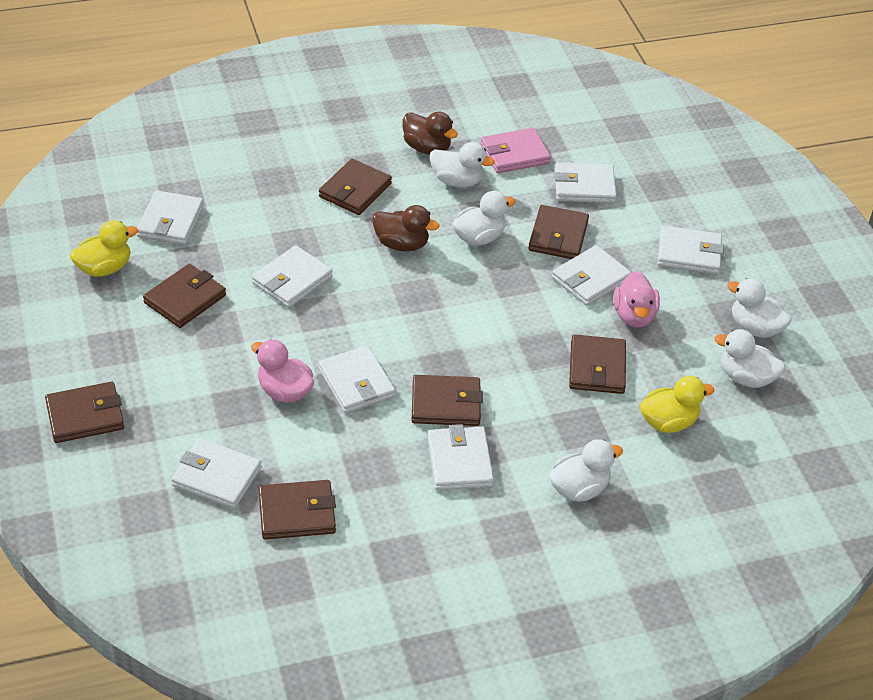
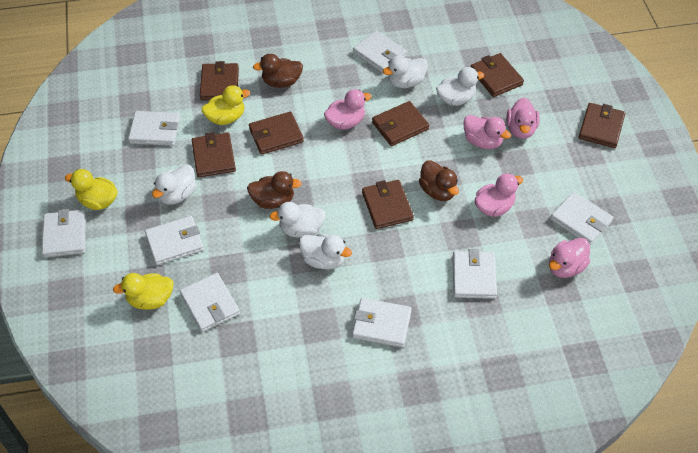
brown duck: 2 -> 3
pink duck: 2 -> 5
pink wallet: 1 -> 0
yellow duck: 2 -> 3

